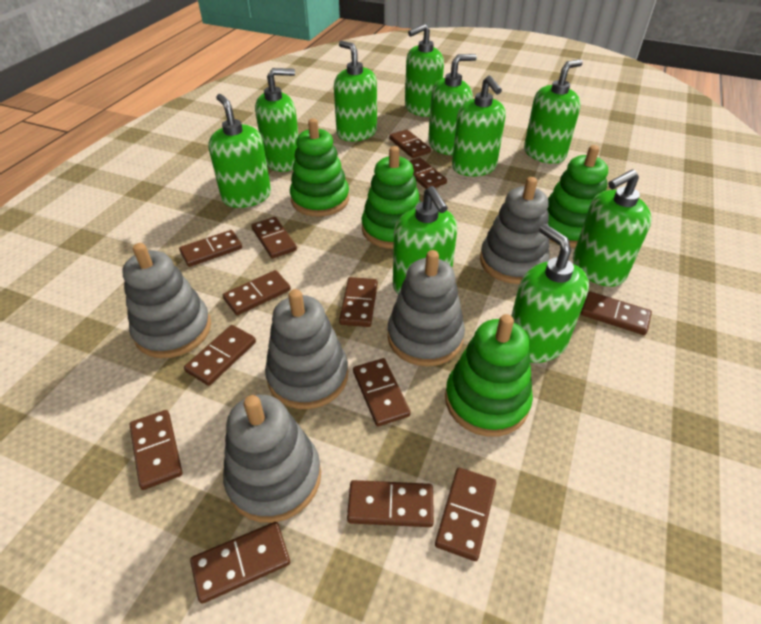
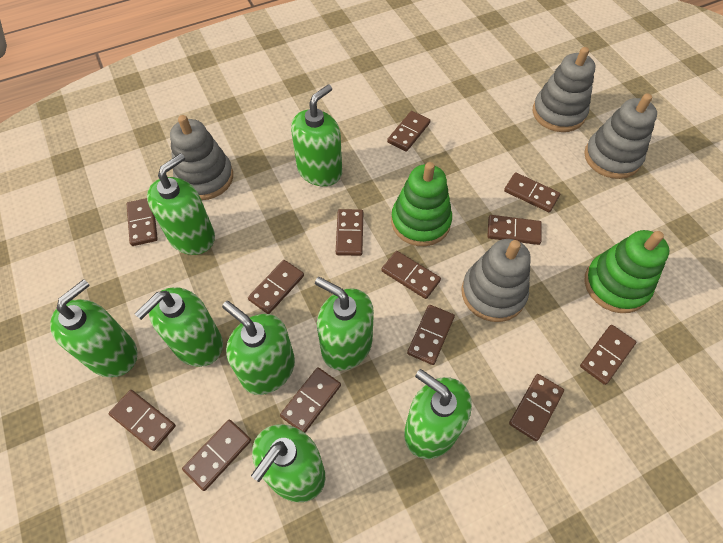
green soap dispenser: 10 -> 8
green stacking toy: 4 -> 2
grey stacking toy: 5 -> 4

